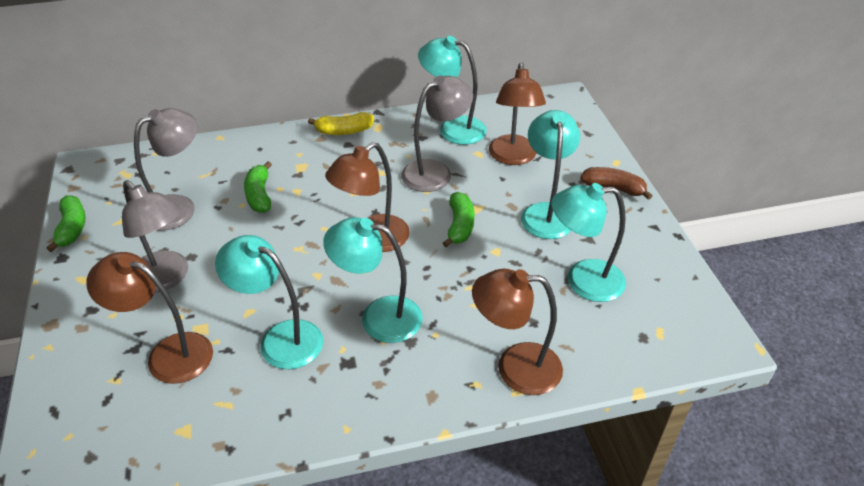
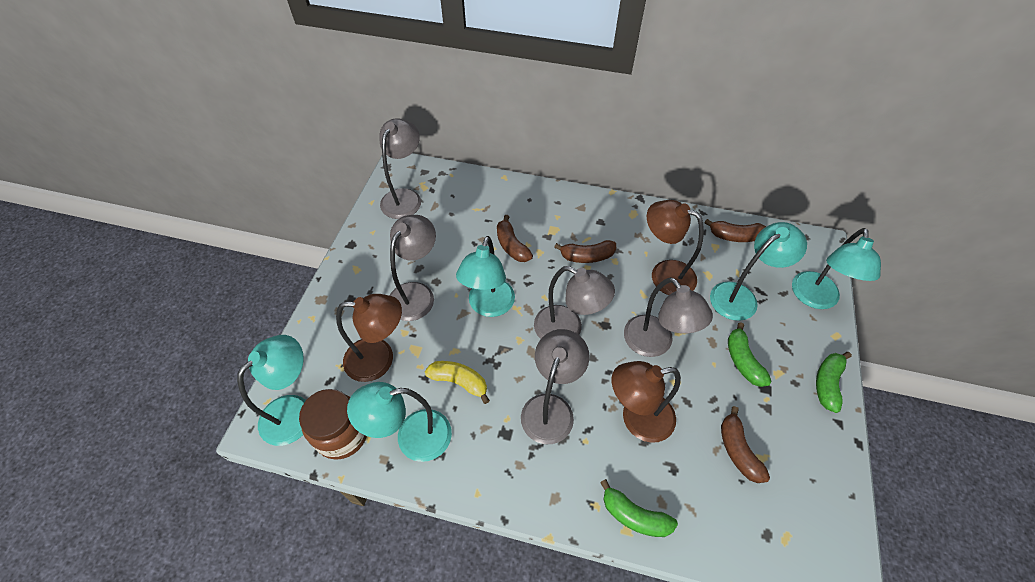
brown banana: 1 -> 4
brown jar: 0 -> 1
brown lamp: 4 -> 3
grey lamp: 3 -> 5

